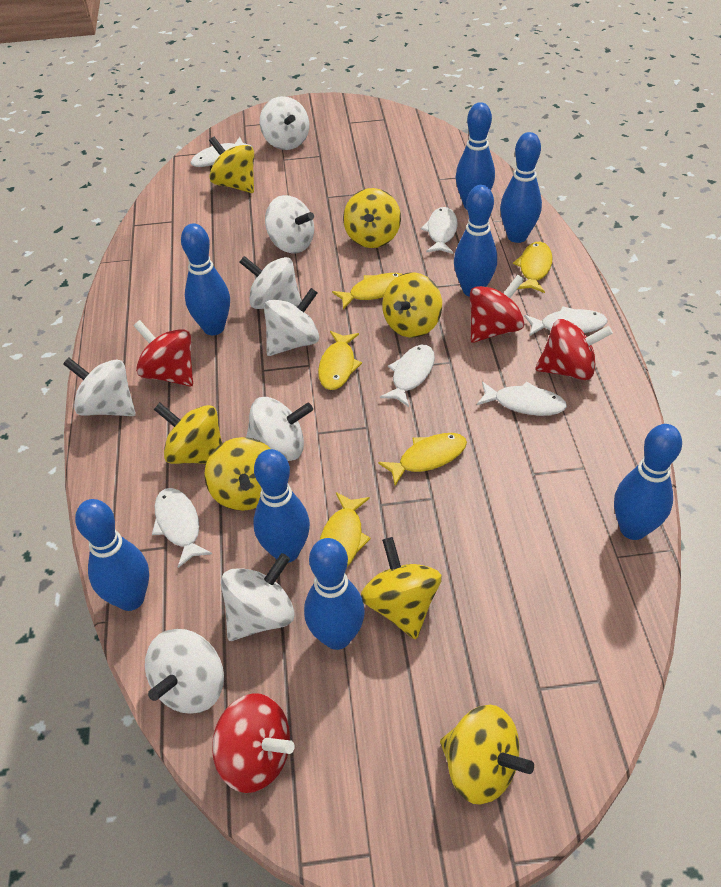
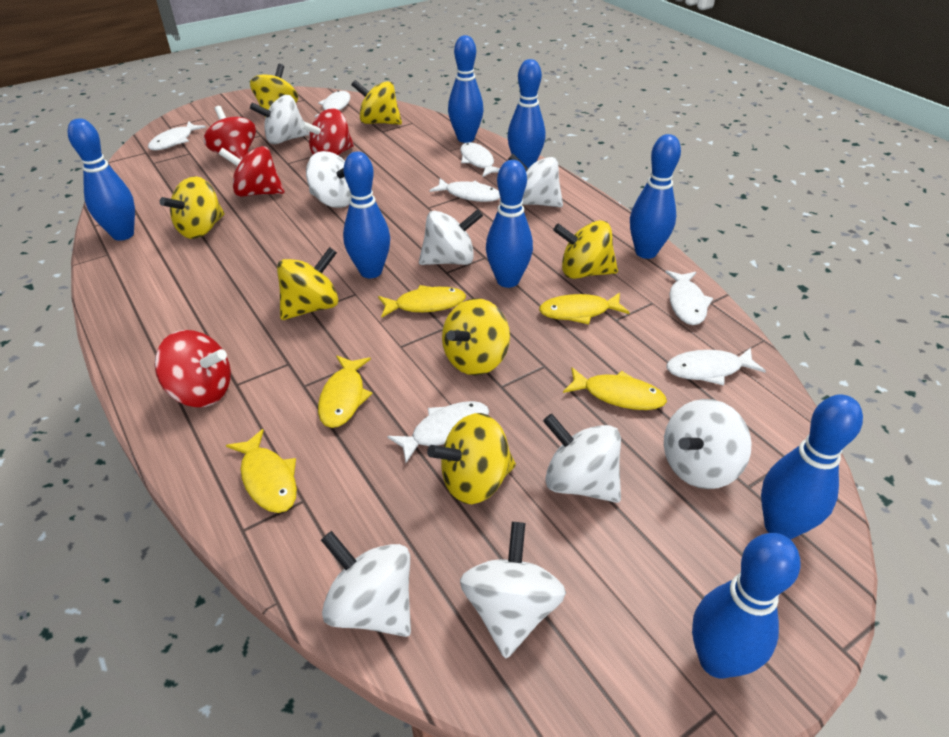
white fish: 6 -> 7

